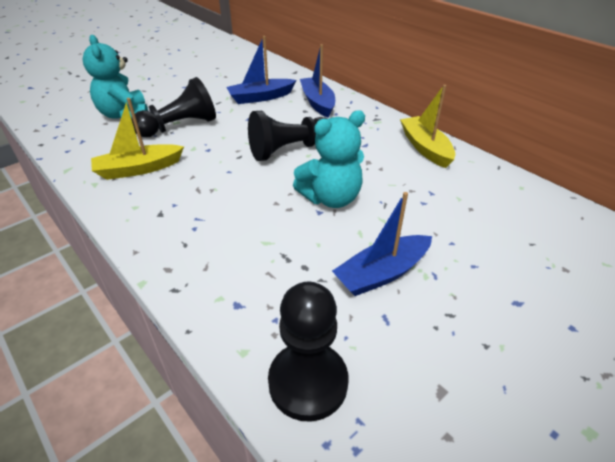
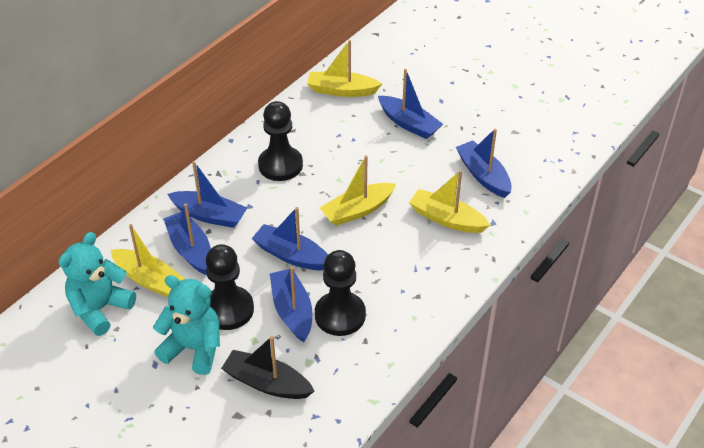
black boat: 0 -> 1
blue boat: 3 -> 6
yellow boat: 2 -> 4

